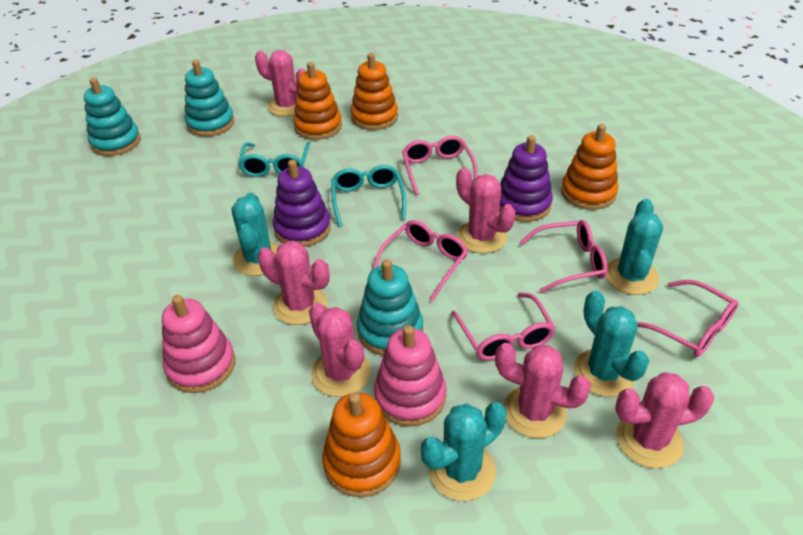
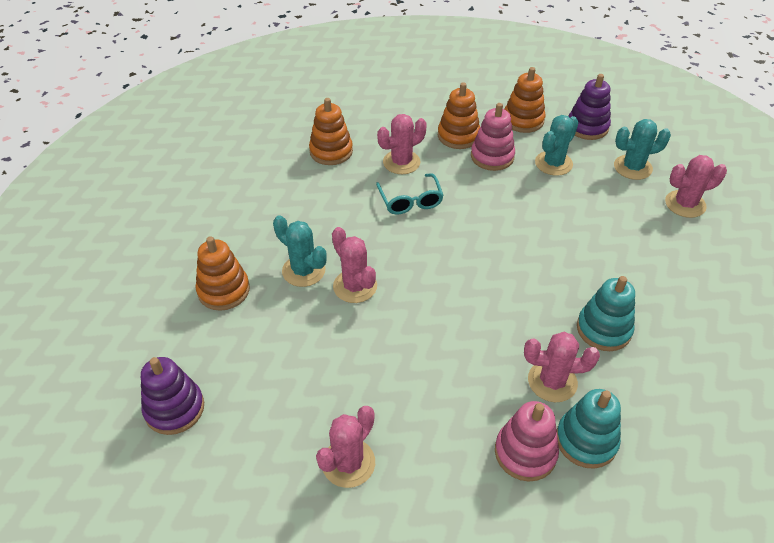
pink cactus: 6 -> 5
pink glasses: 5 -> 0
turquoise cactus: 4 -> 3
turquoise glasses: 2 -> 1
turquoise stacking toy: 3 -> 2

